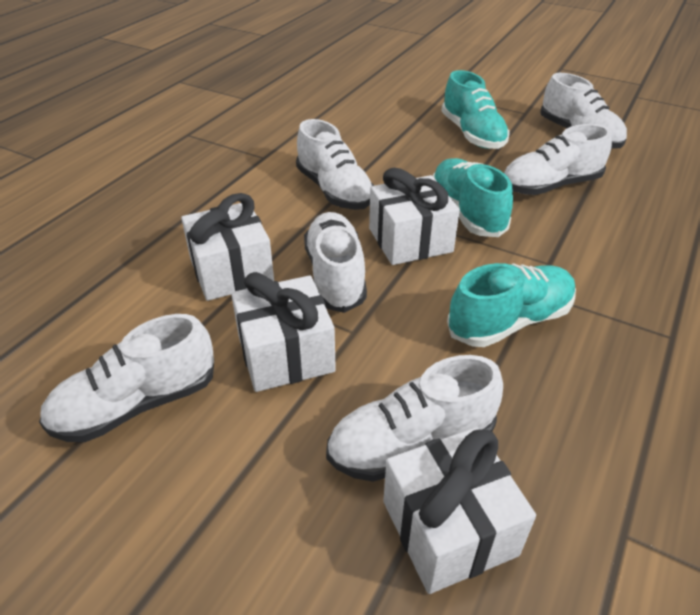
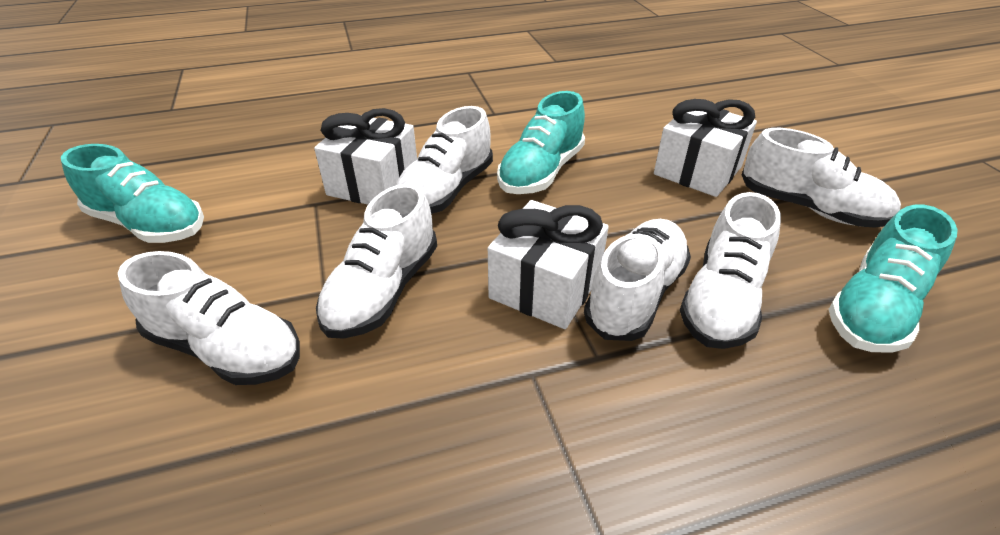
white gift: 4 -> 3

